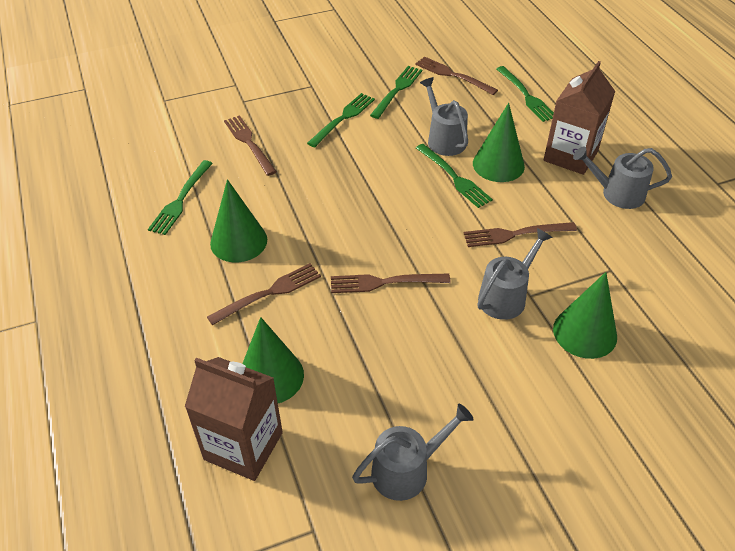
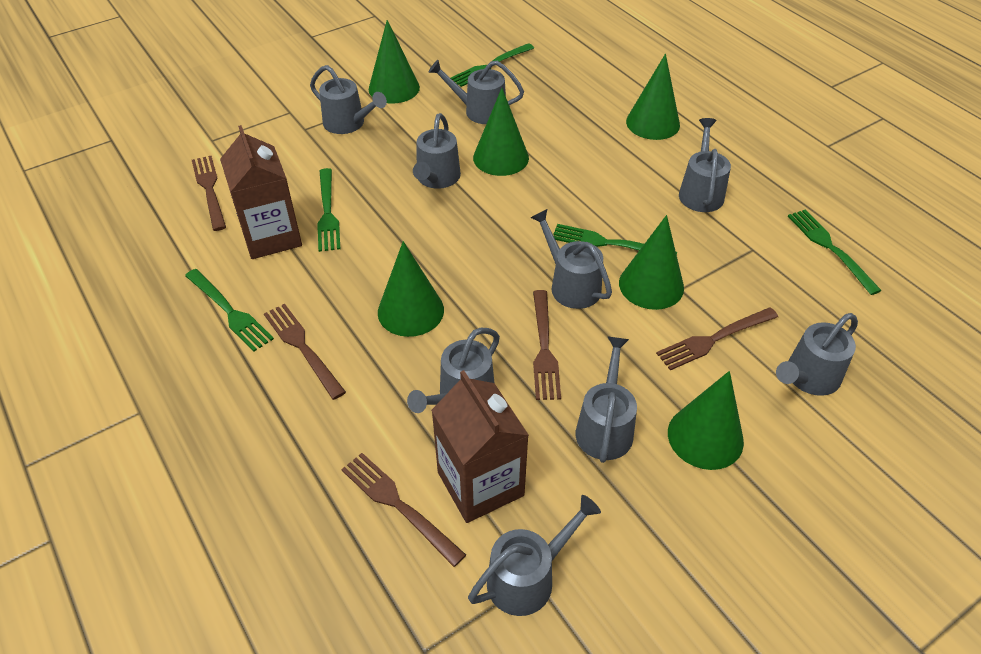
green cone: 4 -> 6
grey watering can: 4 -> 9

